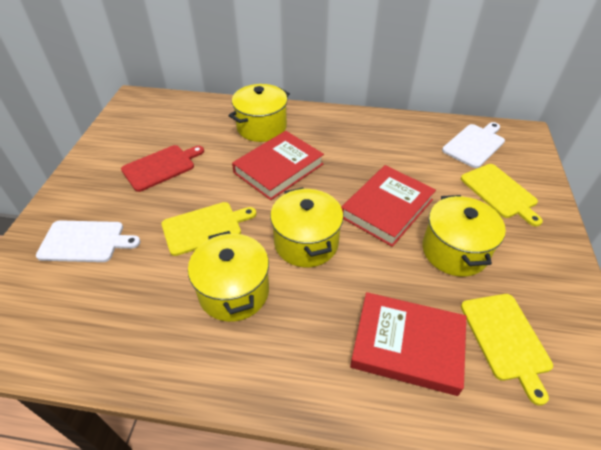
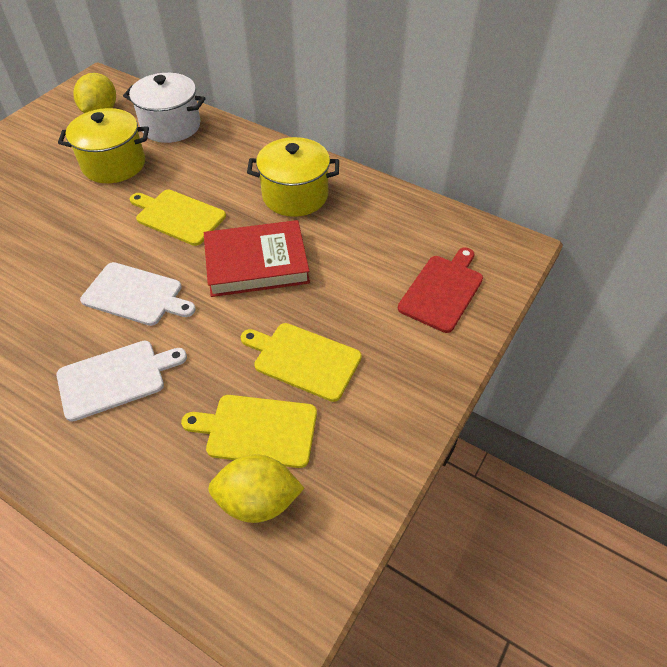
red book: 3 -> 1
white pot: 0 -> 1
yellow lemon: 0 -> 2
yellow pot: 4 -> 2

